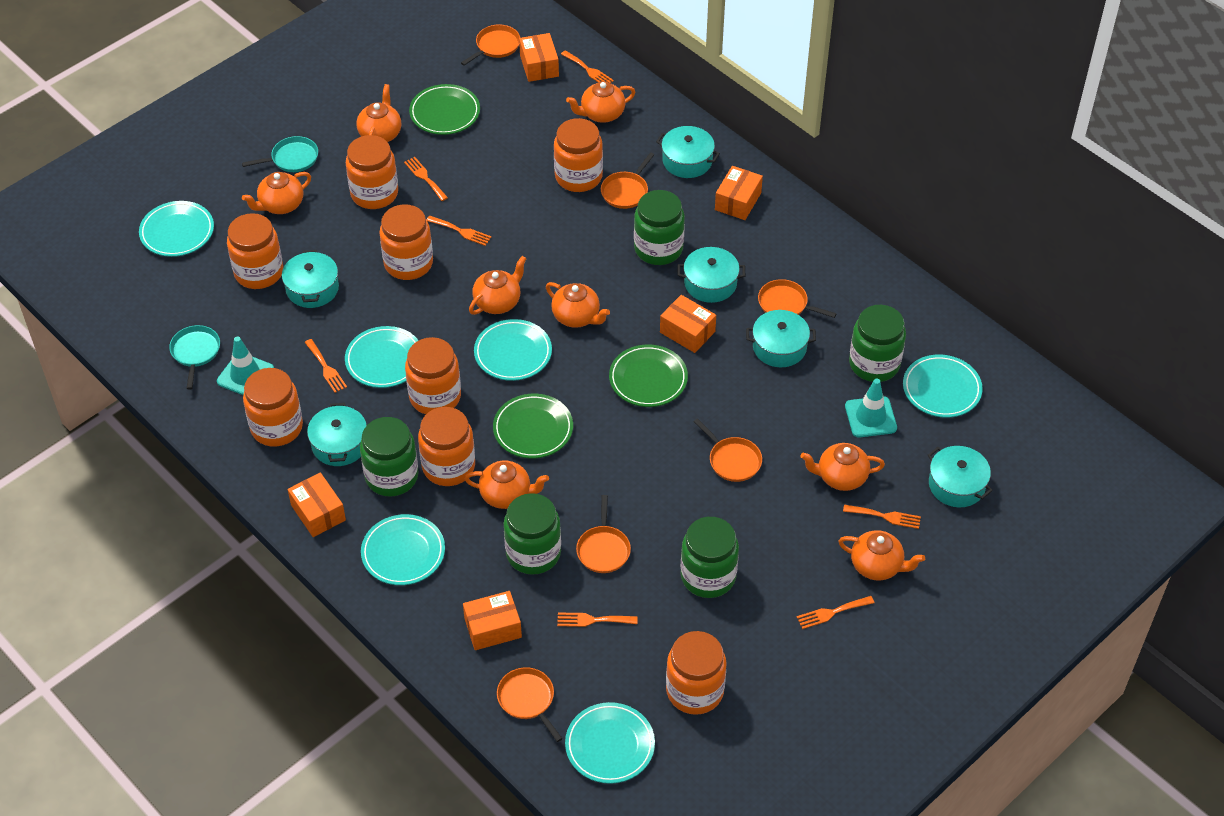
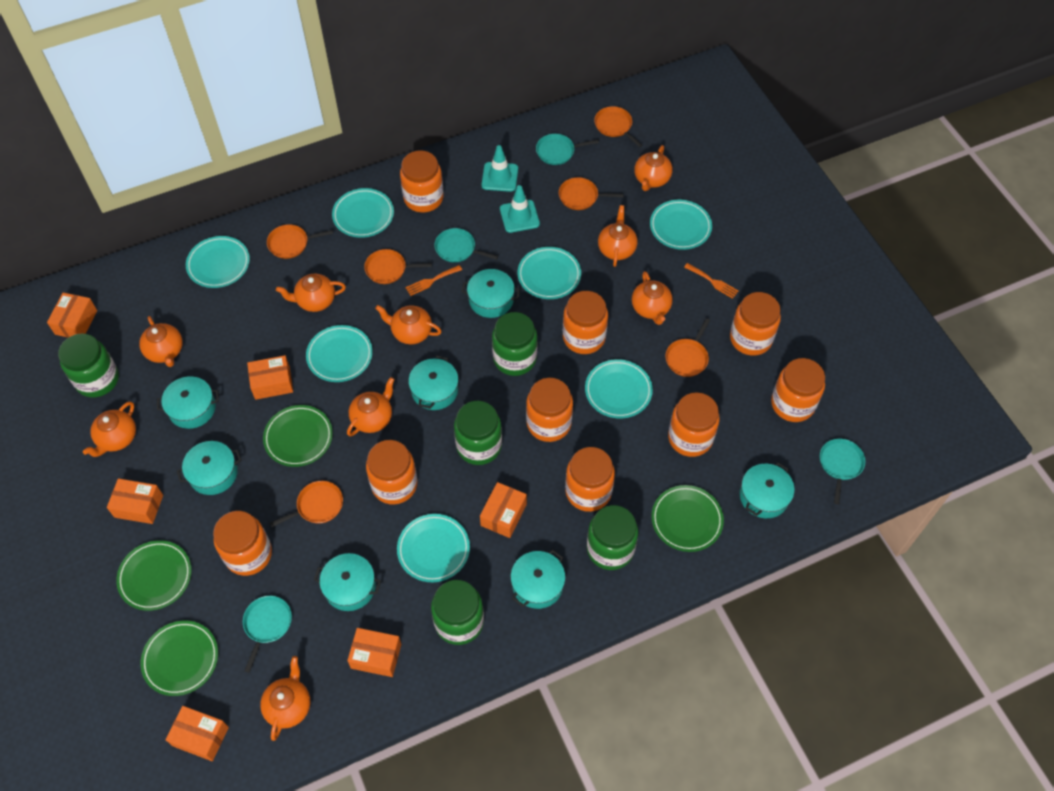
green plate: 3 -> 4
orange box: 5 -> 6
orange fork: 7 -> 2
orange jar: 8 -> 9
orange teapot: 8 -> 9
turquoise pan: 2 -> 4
turquoise plate: 6 -> 7
turquoise pot: 6 -> 7

